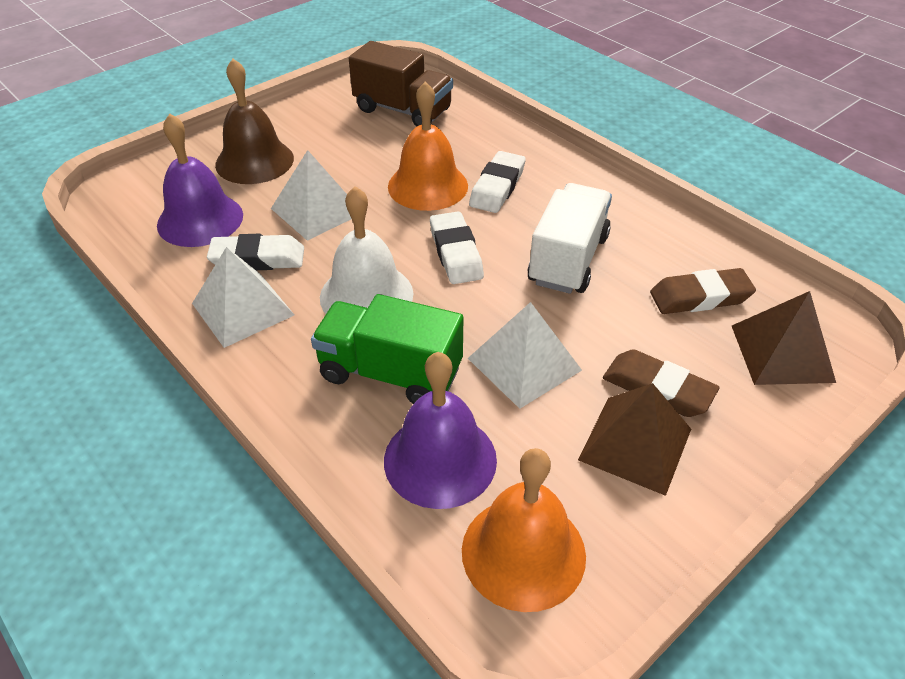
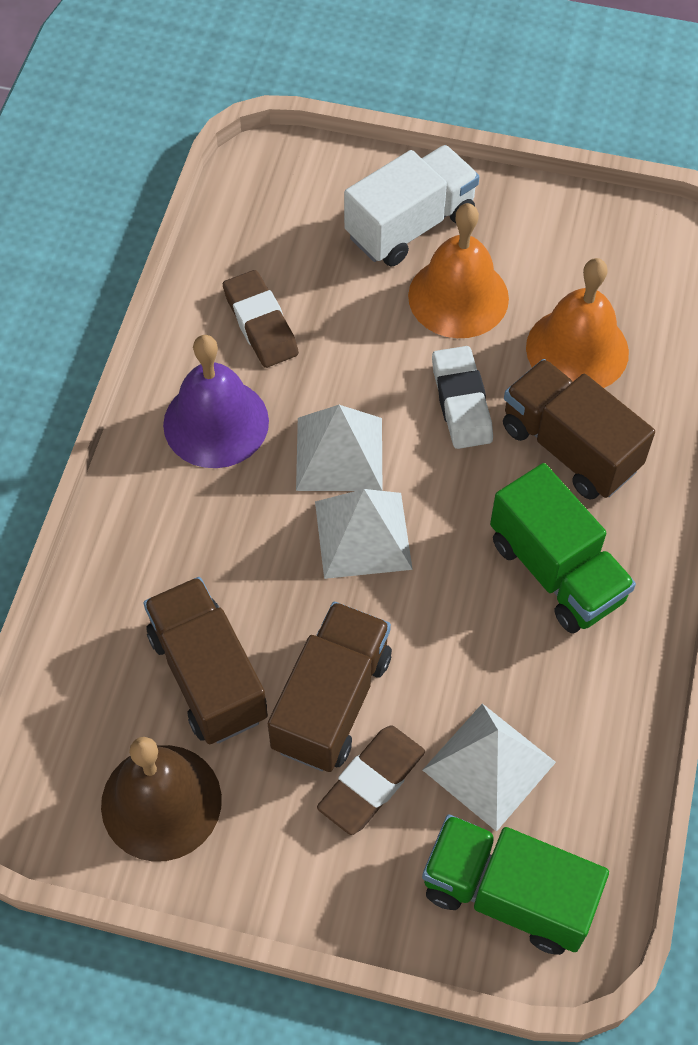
brown pyramid: 2 -> 0
brown truck: 1 -> 3
green truck: 1 -> 2
purple bell: 2 -> 1
white bell: 1 -> 0
white eraser: 3 -> 1

